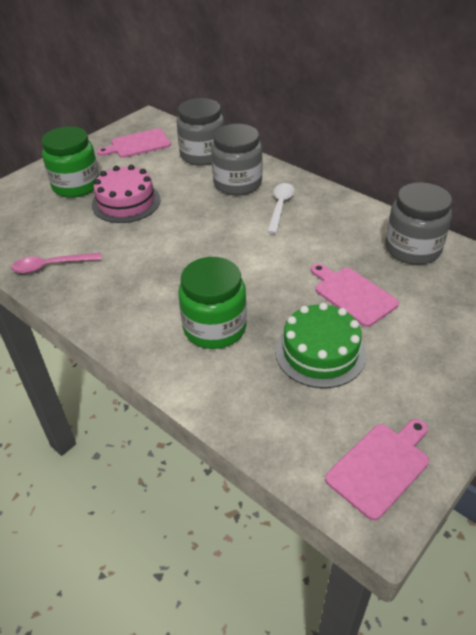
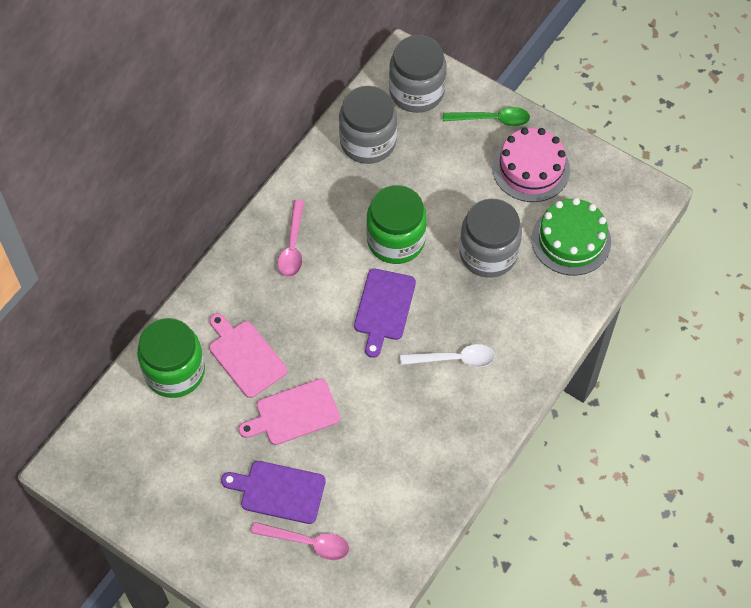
green spoon: 0 -> 1
pink cutting board: 3 -> 2
pink spoon: 1 -> 2
purple cutting board: 0 -> 2

